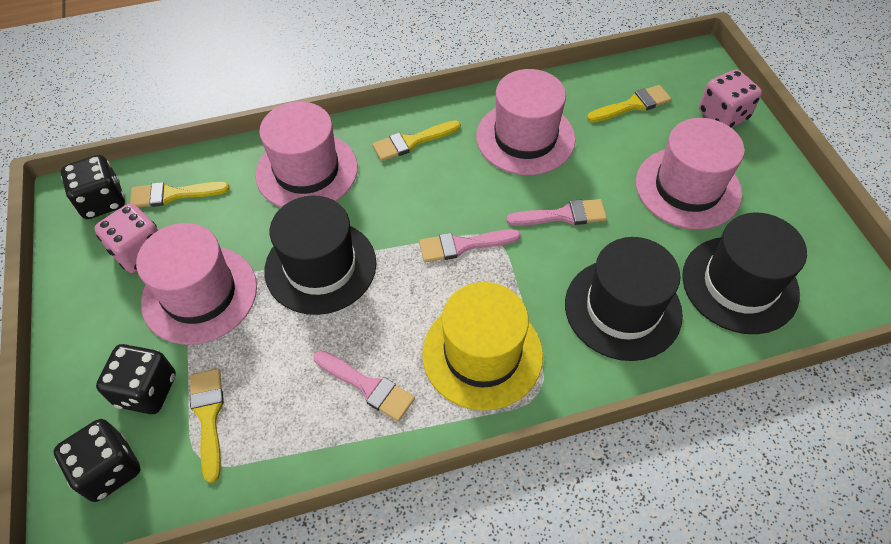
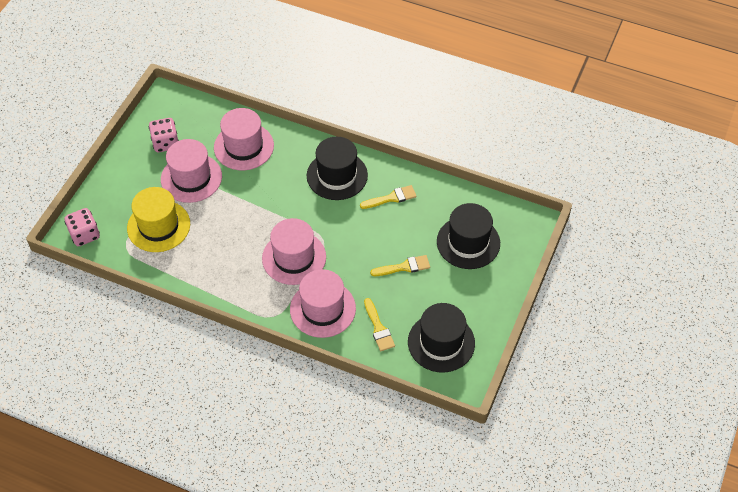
black dice: 3 -> 0
pink brush: 3 -> 0
yellow brush: 4 -> 3

